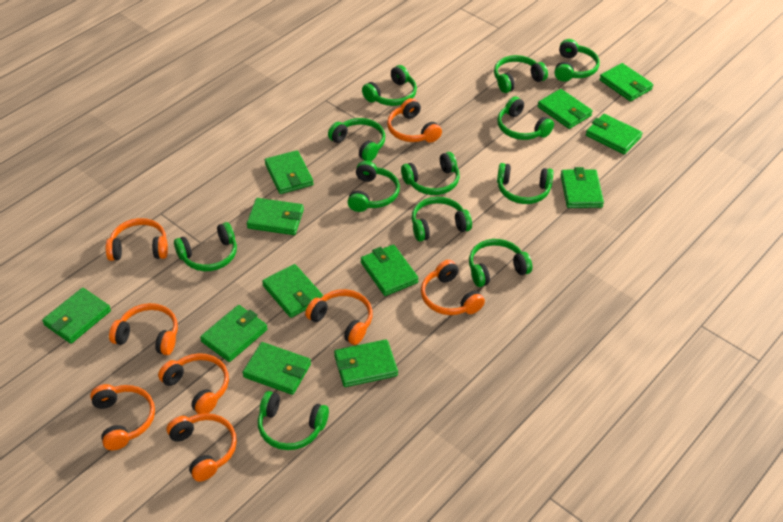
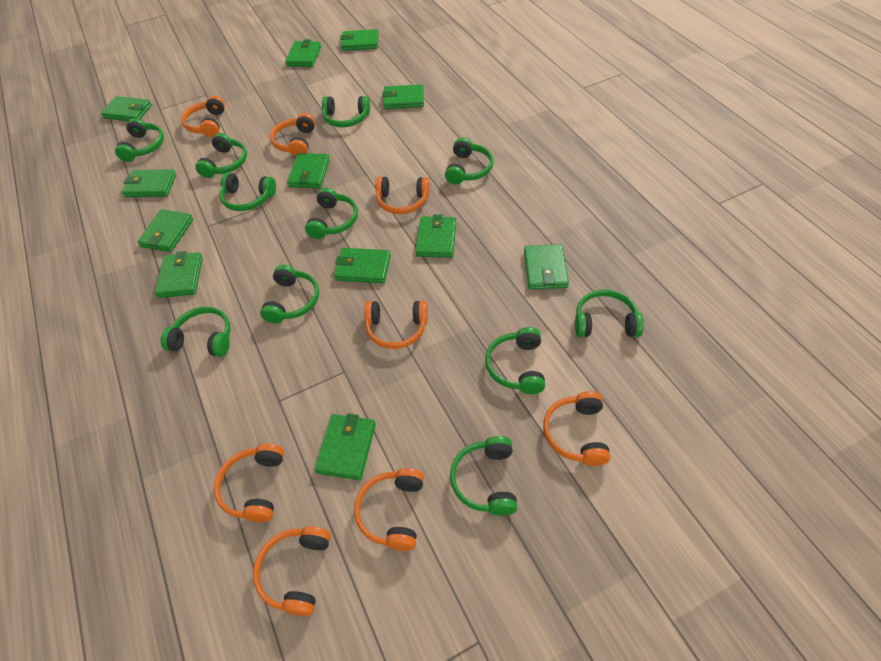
green headphones: 12 -> 11

